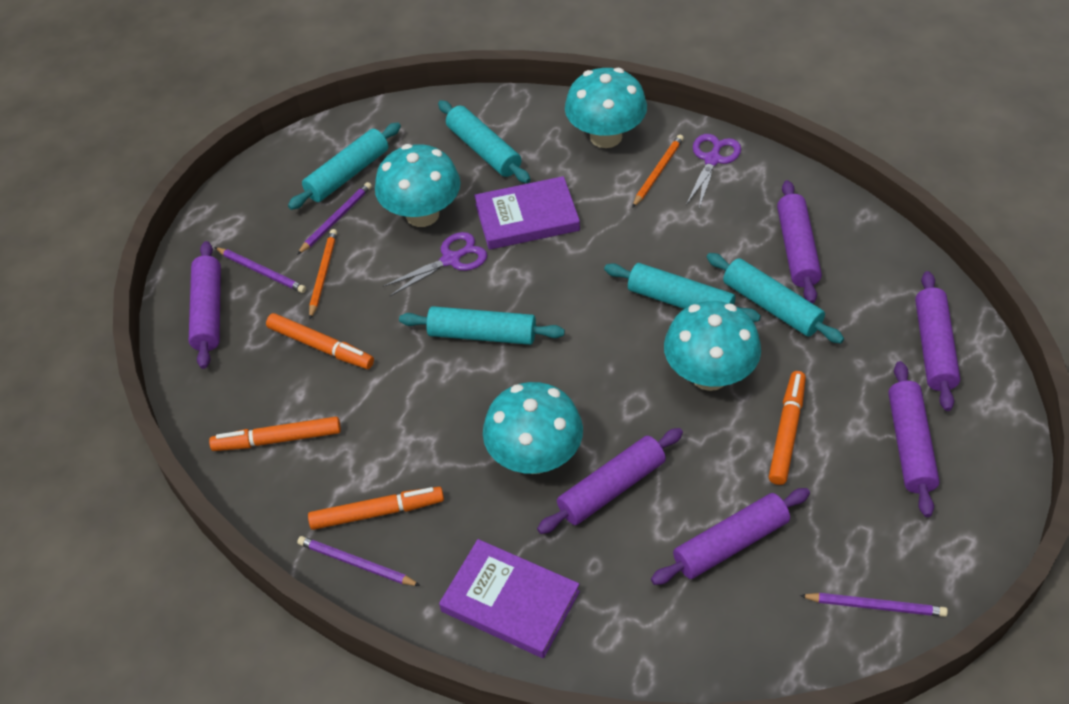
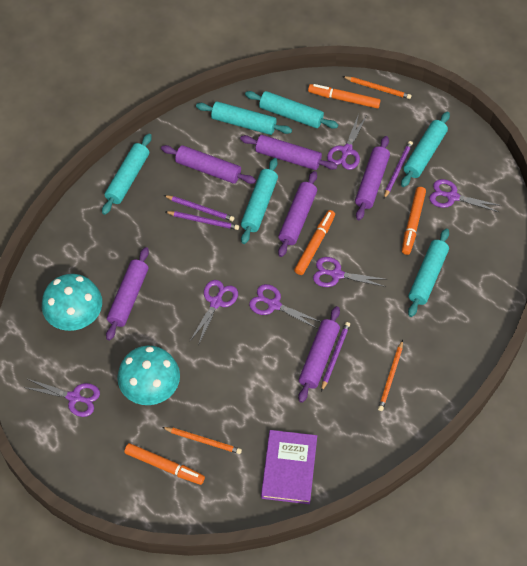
orange pencil: 2 -> 3
purple book: 2 -> 1
purple scissors: 2 -> 6
turquoise mushroom: 4 -> 2
turquoise rolling pin: 5 -> 6

